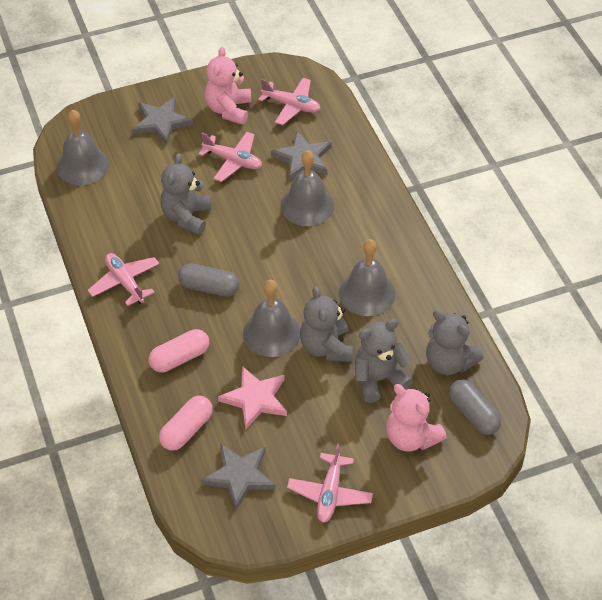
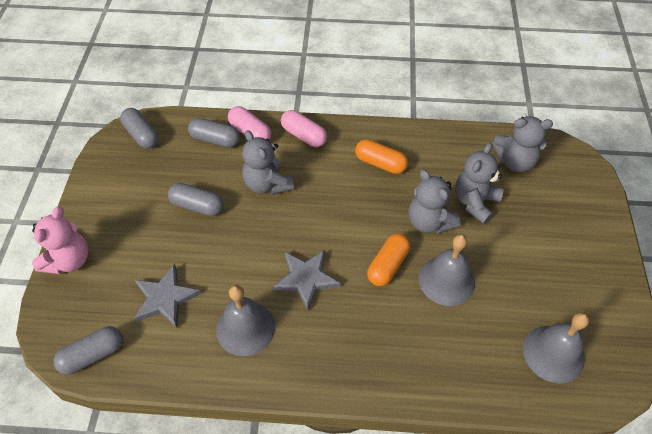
grey bell: 4 -> 3
grey capsule: 2 -> 4
grey star: 3 -> 2
orange capsule: 0 -> 2
pink plane: 4 -> 0
pink star: 1 -> 0
pink teddy bear: 2 -> 1

